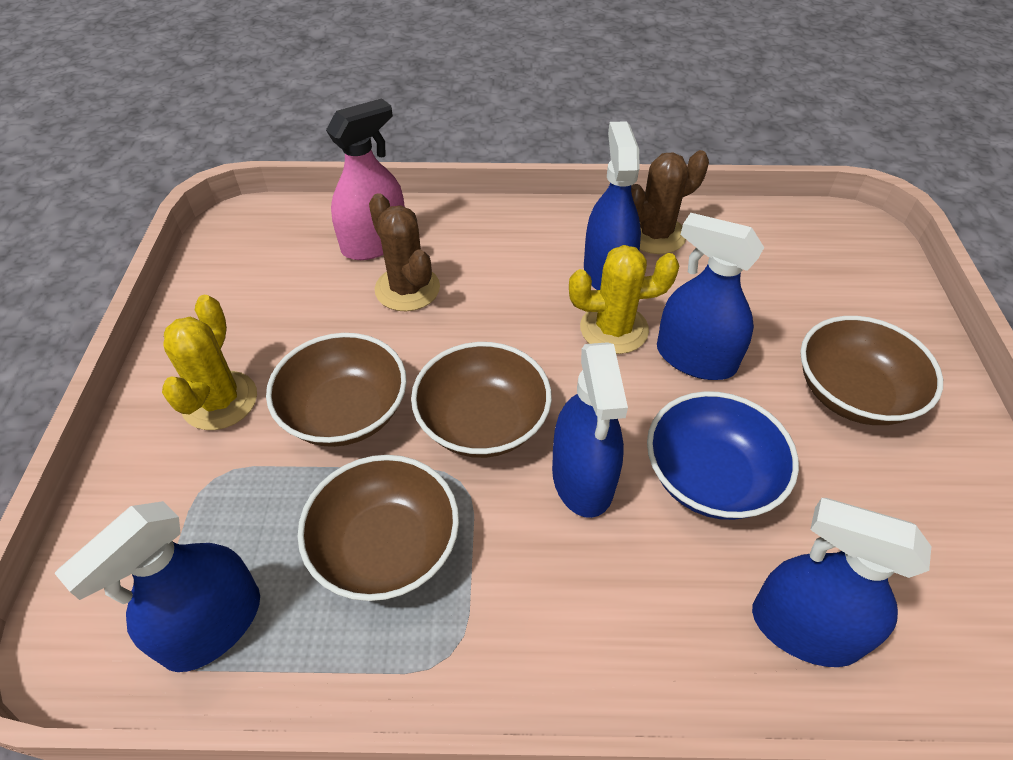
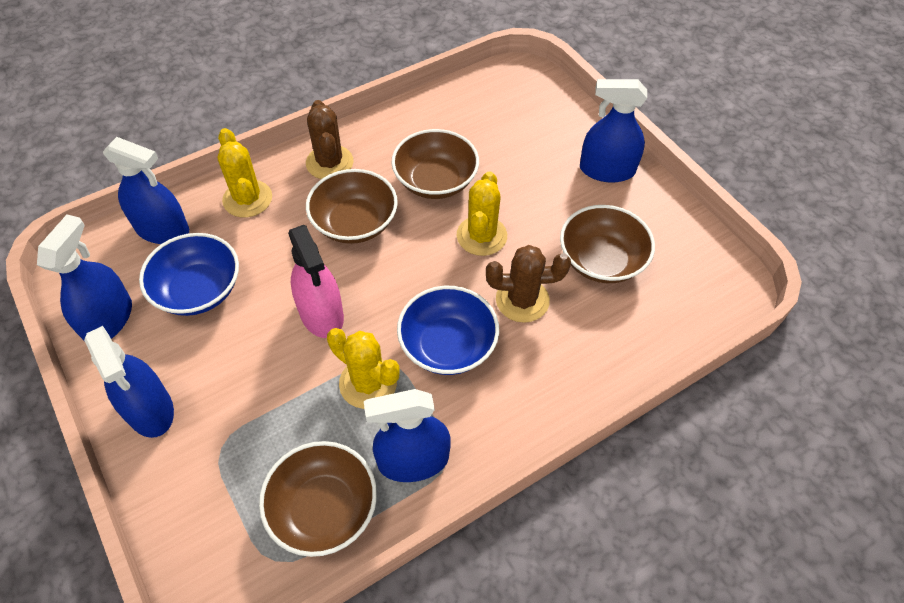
blue bowl: 1 -> 2
yellow cactus: 2 -> 3

